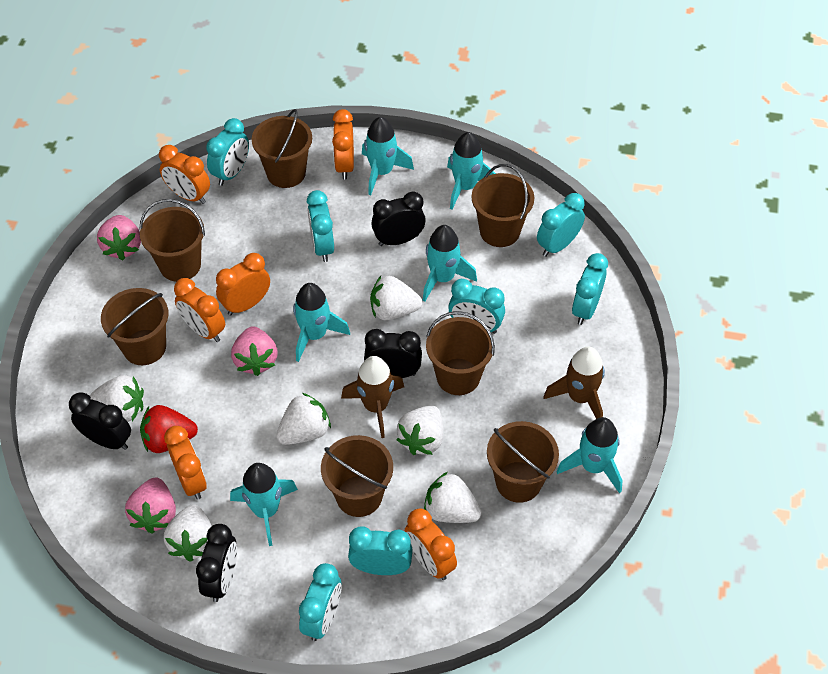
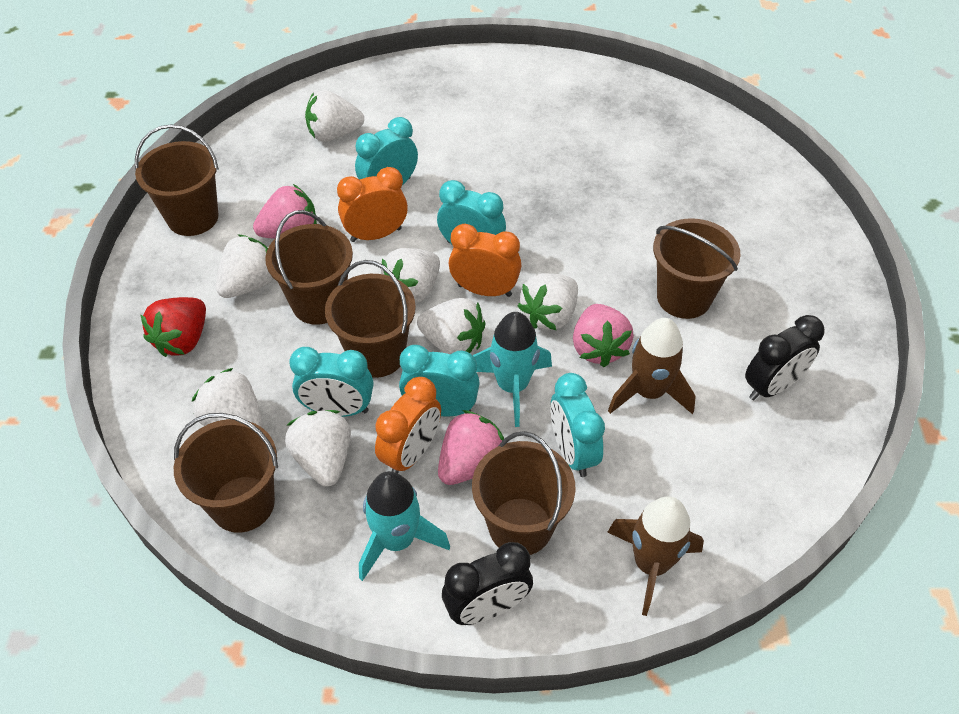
black clock: 4 -> 2
brown bucket: 7 -> 6
orange clock: 6 -> 3
turquoise clock: 7 -> 5
turquoise rocket: 6 -> 2
white strawberry: 6 -> 7

